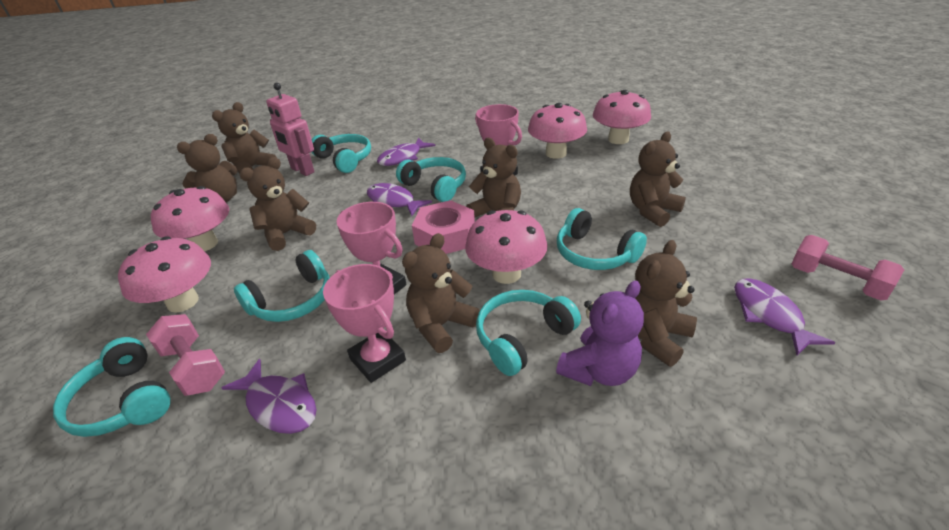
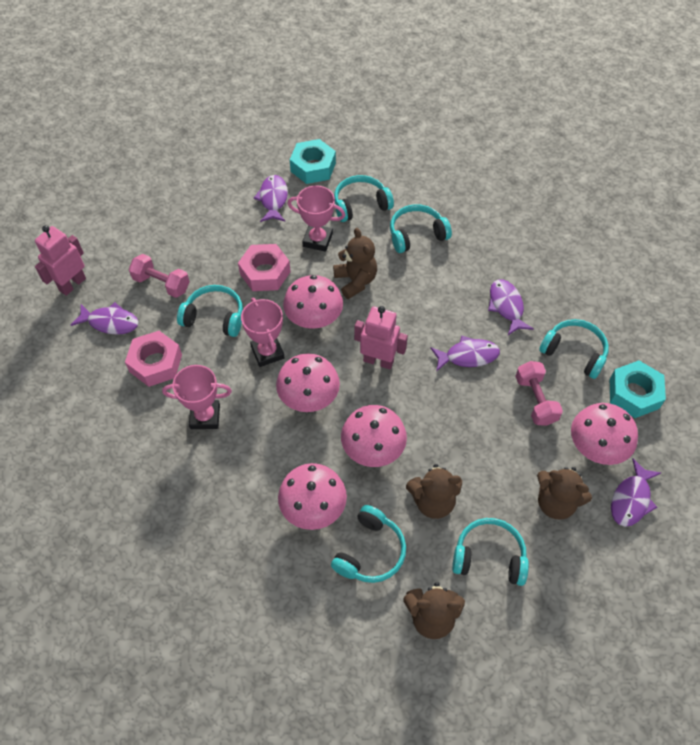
brown teddy bear: 7 -> 4
pink nut: 1 -> 2
pink robot: 1 -> 2
purple fish: 4 -> 5
purple teddy bear: 1 -> 0
turquoise nut: 0 -> 2

